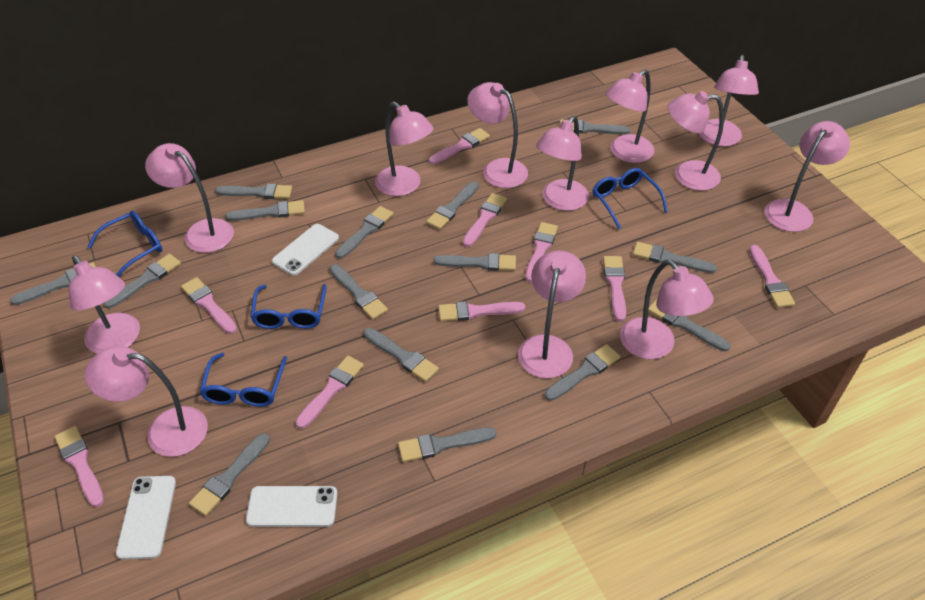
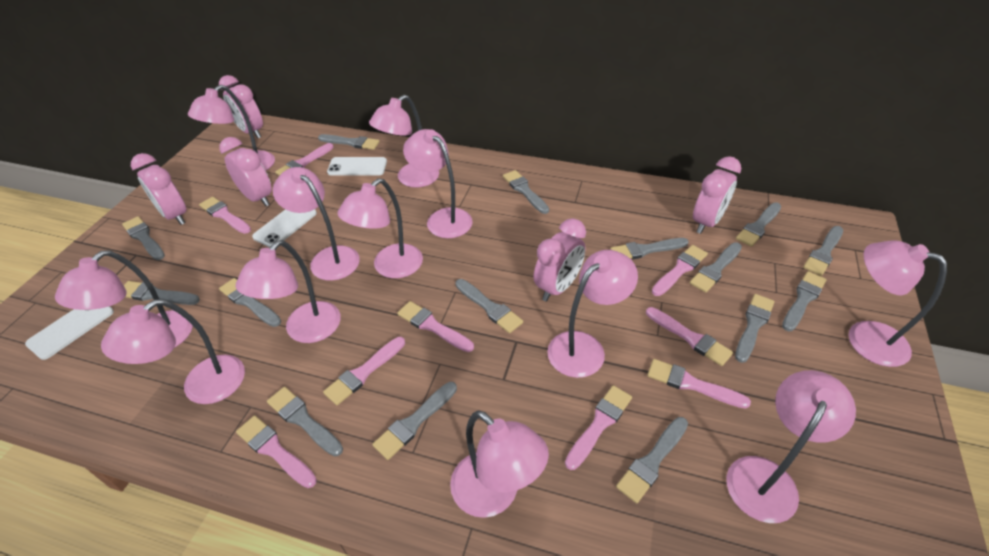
blue glasses: 4 -> 0
pink clock: 0 -> 5

